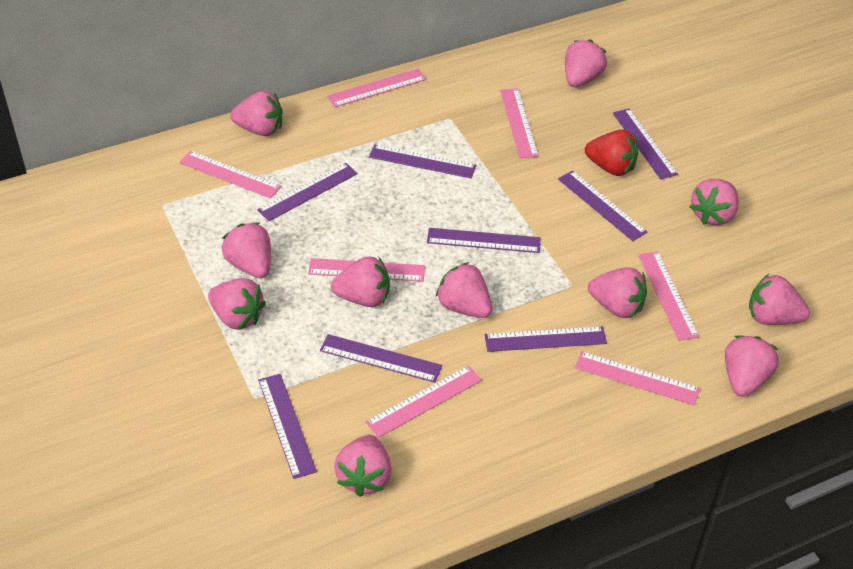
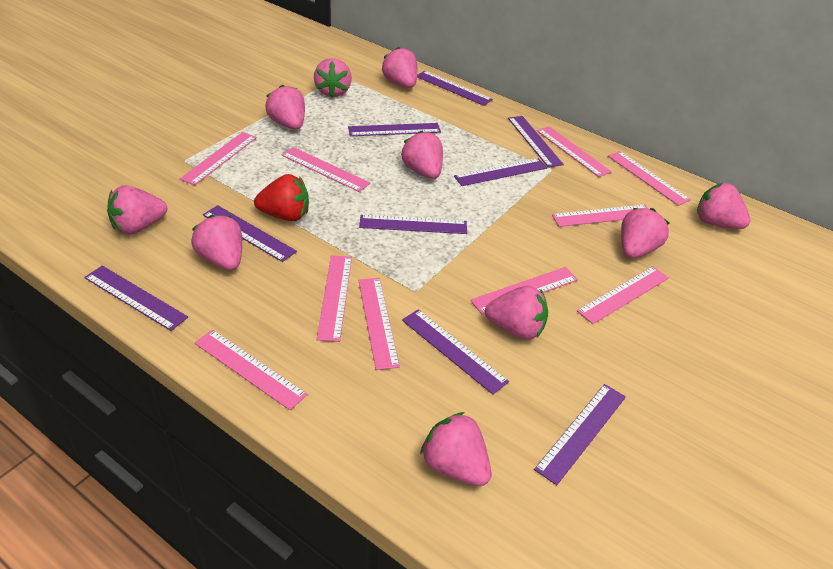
pink ruler: 7 -> 10
pink strawberry: 11 -> 10
purple ruler: 8 -> 9

